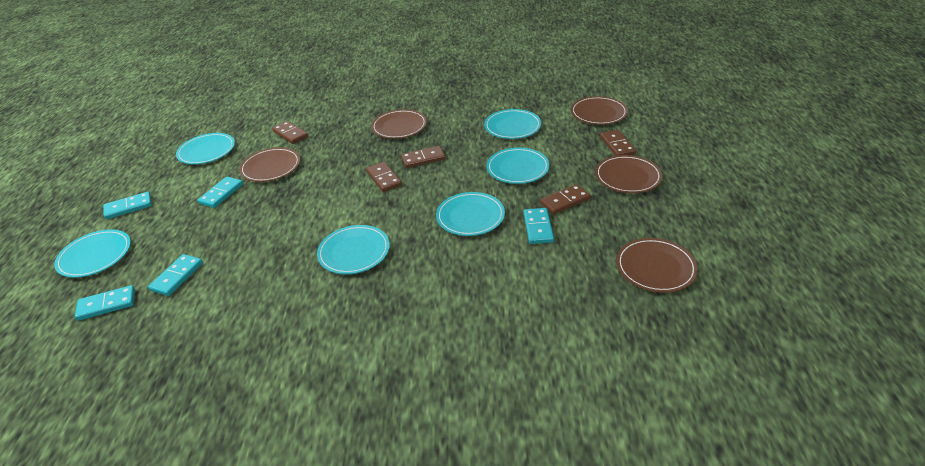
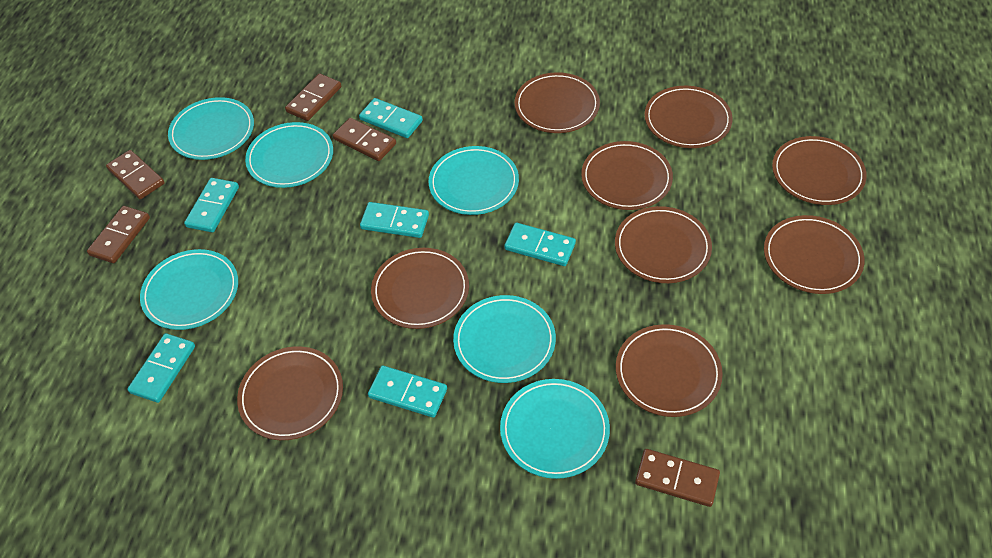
brown plate: 5 -> 9
turquoise domino: 5 -> 6

